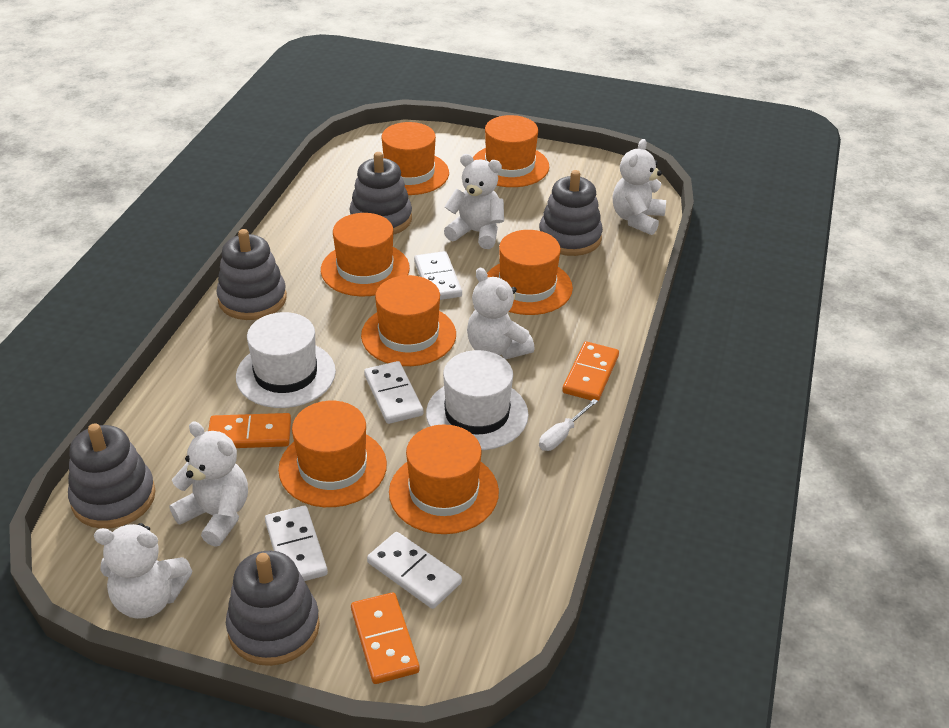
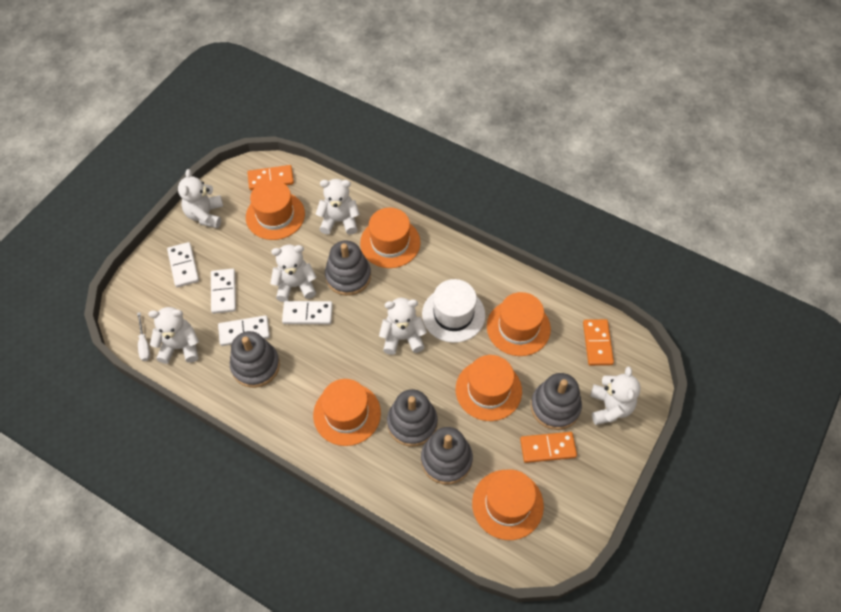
orange hat: 7 -> 6
white hat: 2 -> 1
white teddy bear: 5 -> 6

